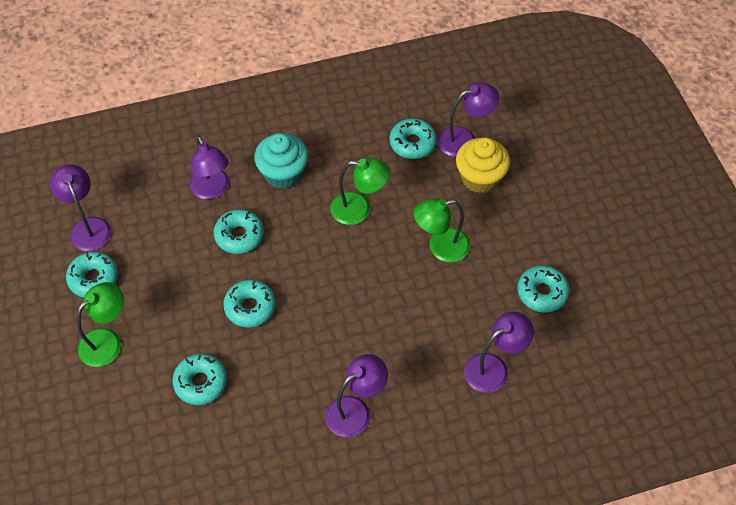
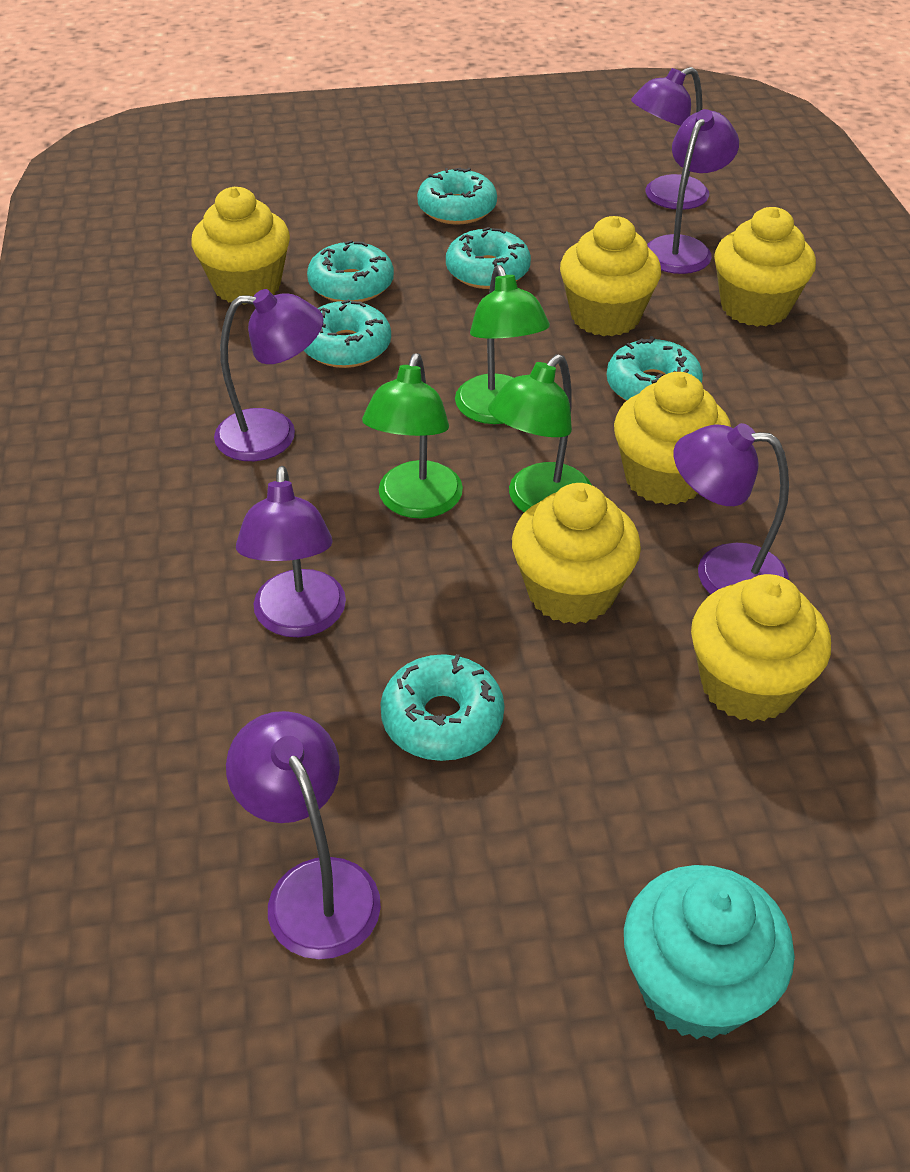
purple lamp: 5 -> 6
yellow cupcake: 1 -> 6

